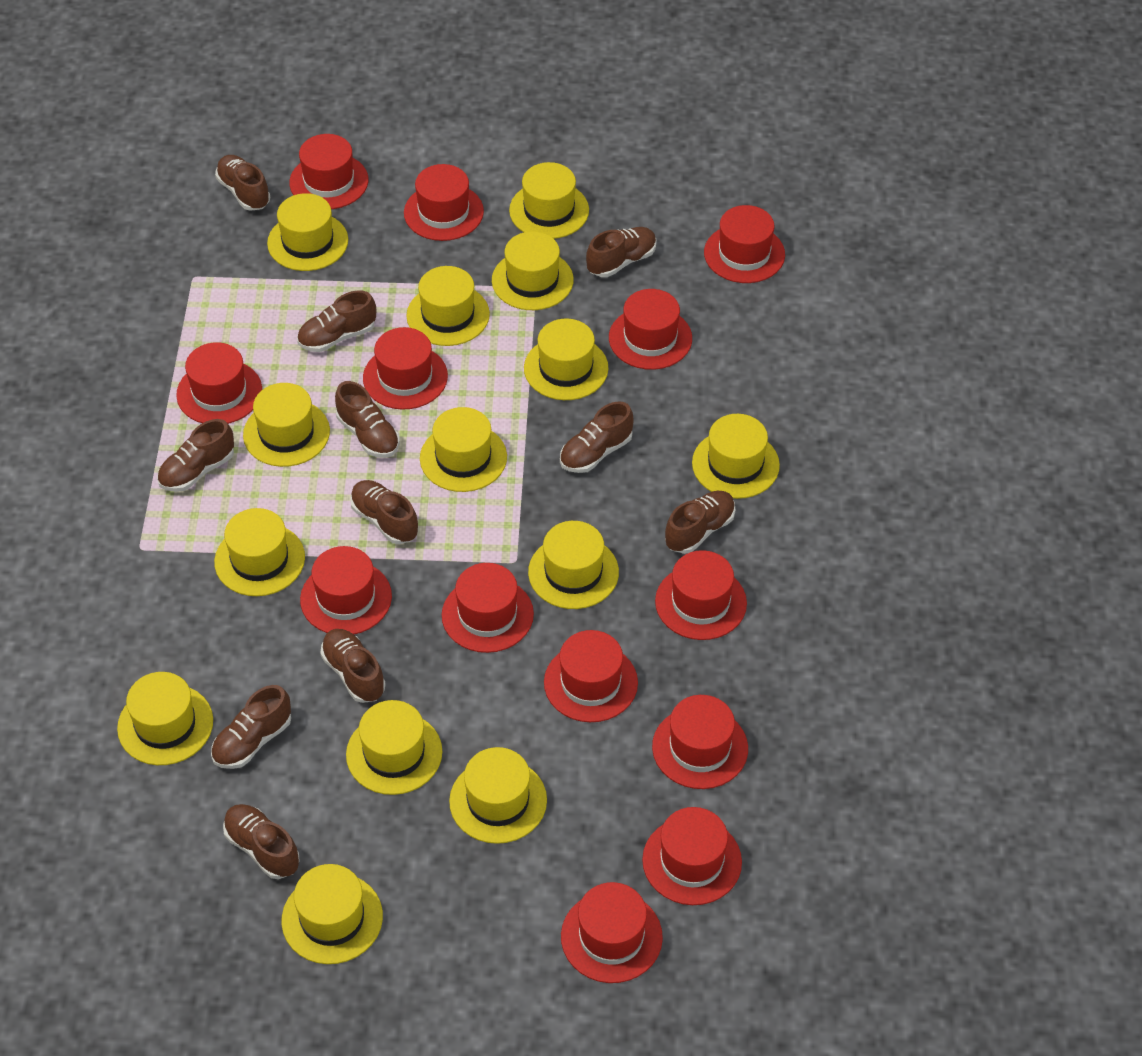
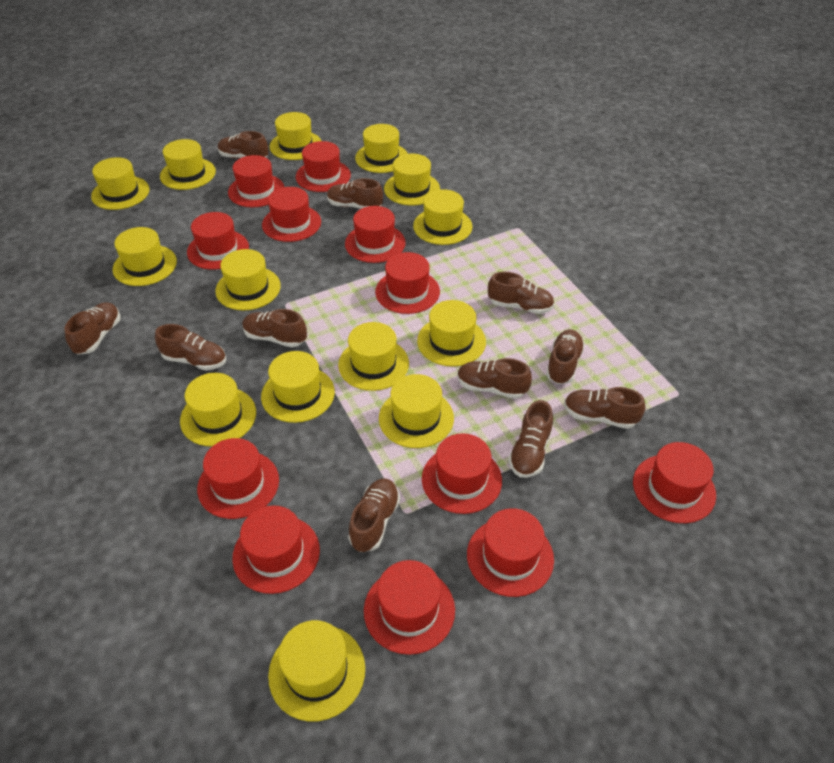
red hat: 13 -> 12

